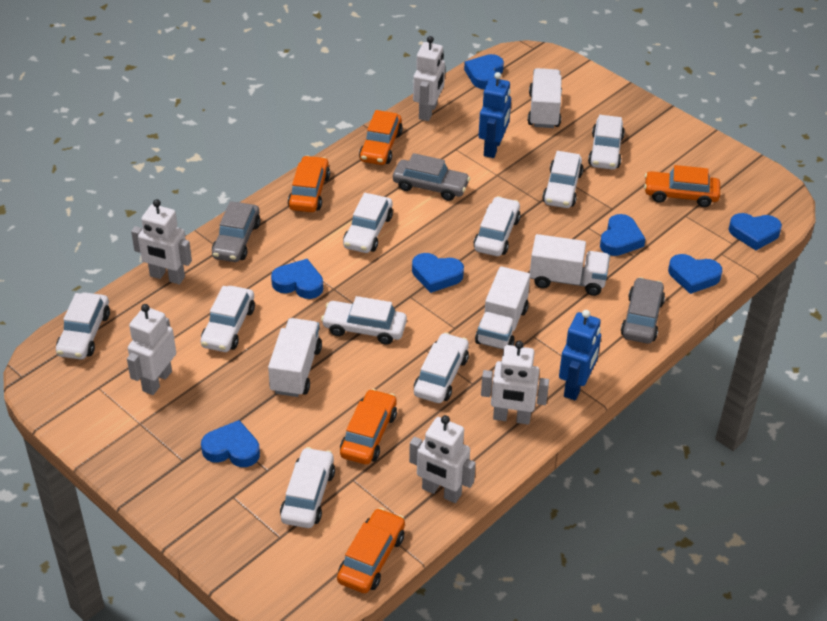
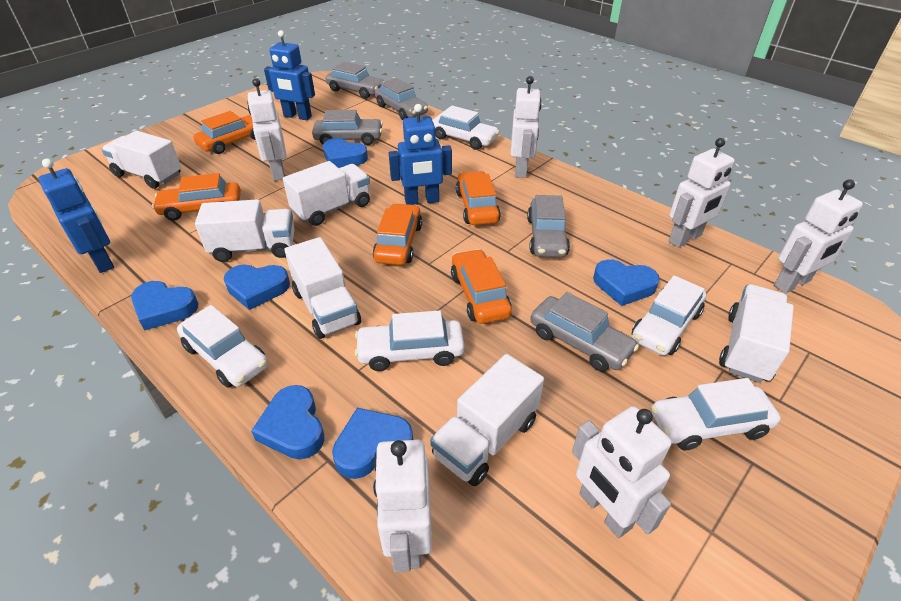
blue heart: 7 -> 6
blue robot: 2 -> 3
grey car: 3 -> 5
white car: 9 -> 5
white robot: 5 -> 6
white truck: 4 -> 6

